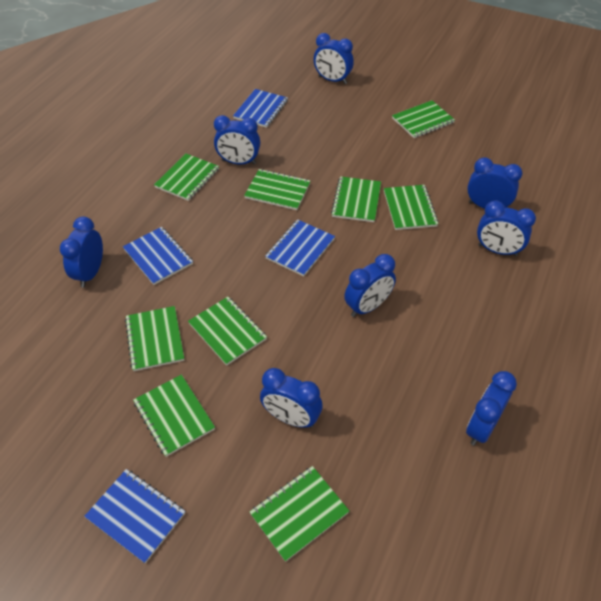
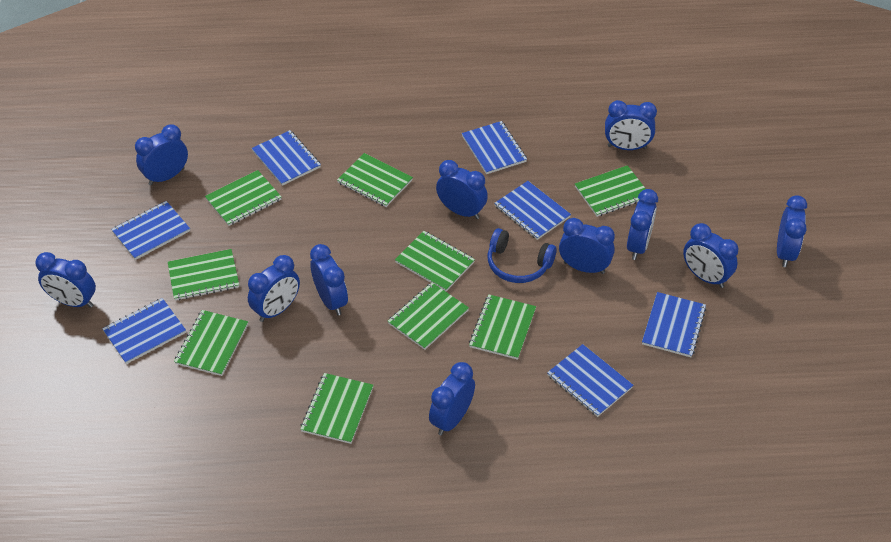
blue clock: 8 -> 11
blue headphones: 0 -> 1
blue notebook: 4 -> 7

